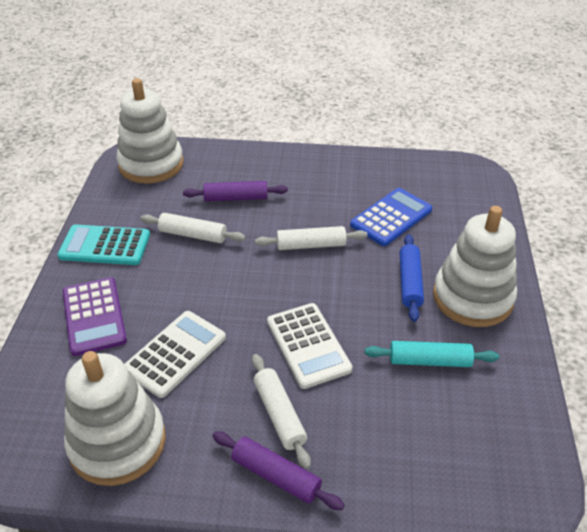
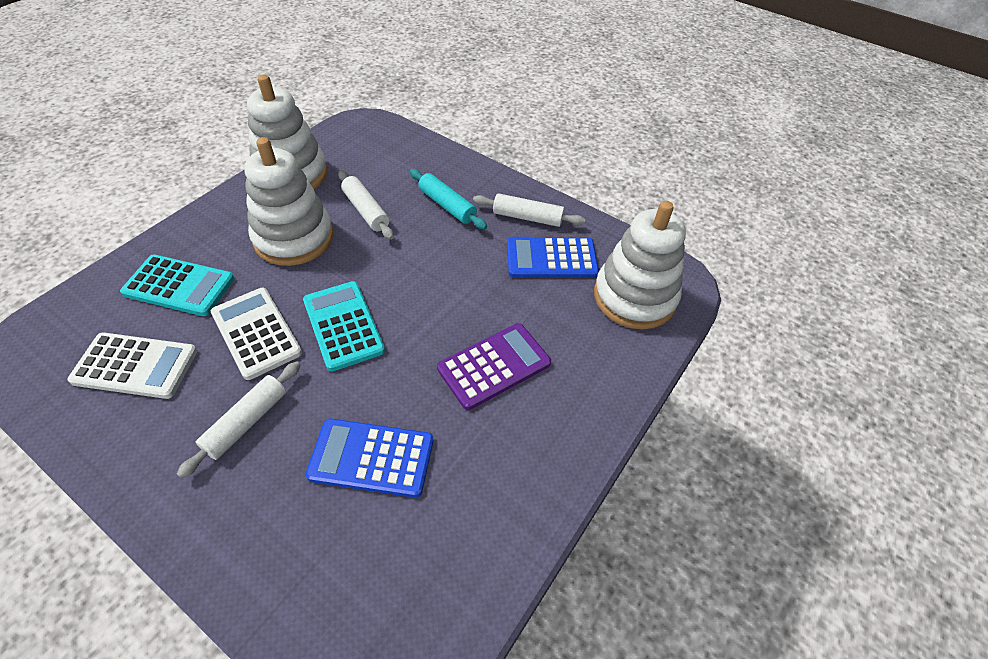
blue calculator: 1 -> 2
blue rolling pin: 1 -> 0
purple rolling pin: 2 -> 0
turquoise calculator: 1 -> 2

